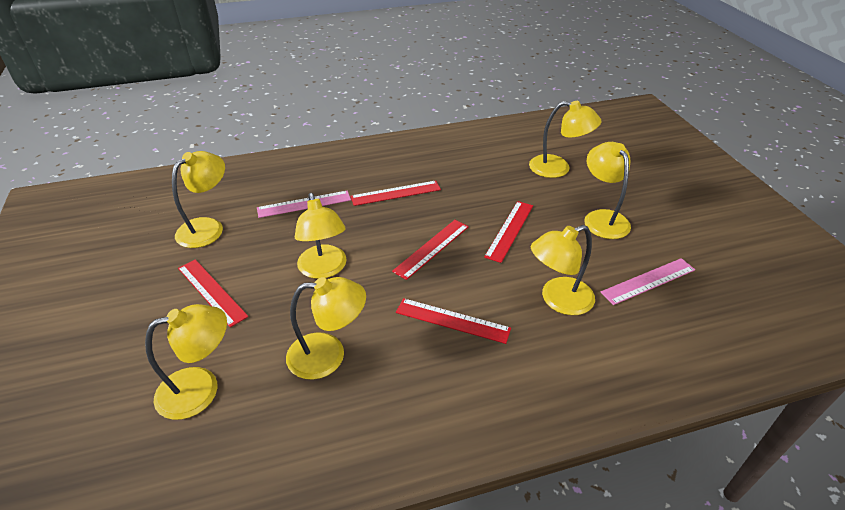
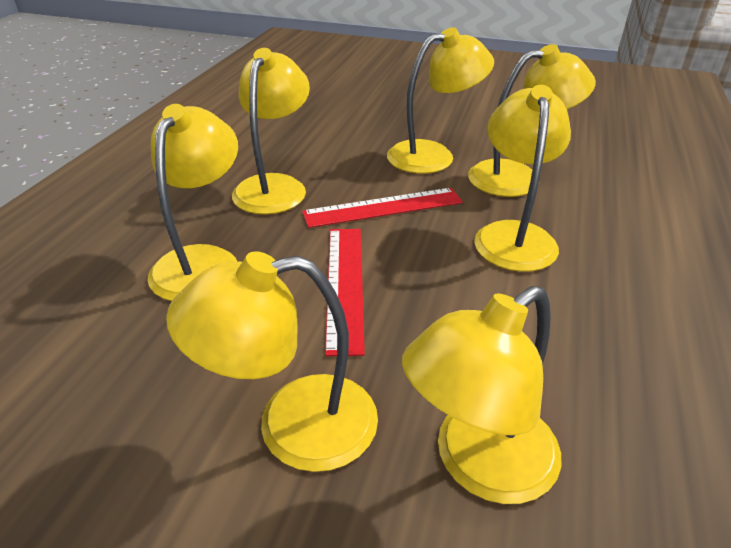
pink ruler: 2 -> 0
red ruler: 5 -> 2

